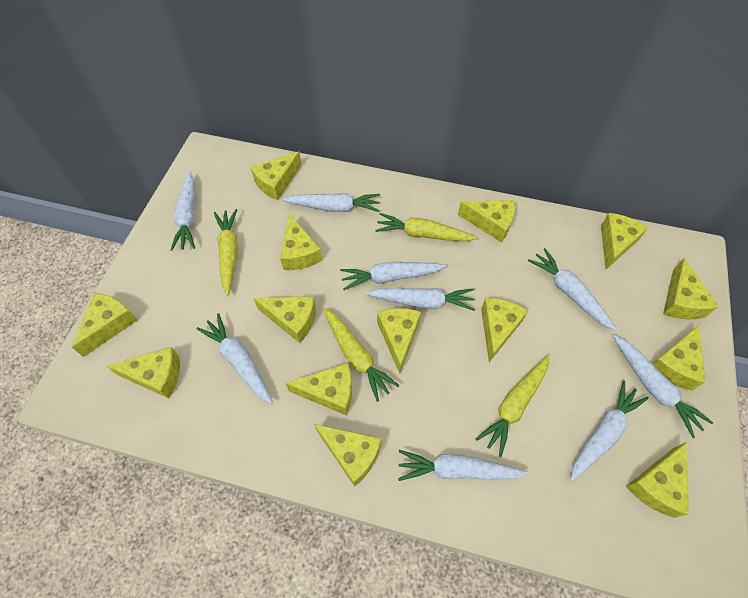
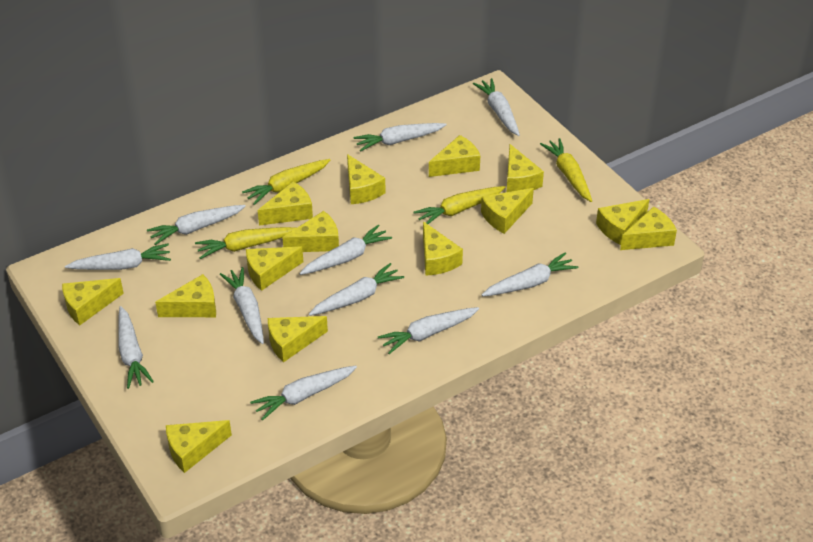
white carrot: 9 -> 11

